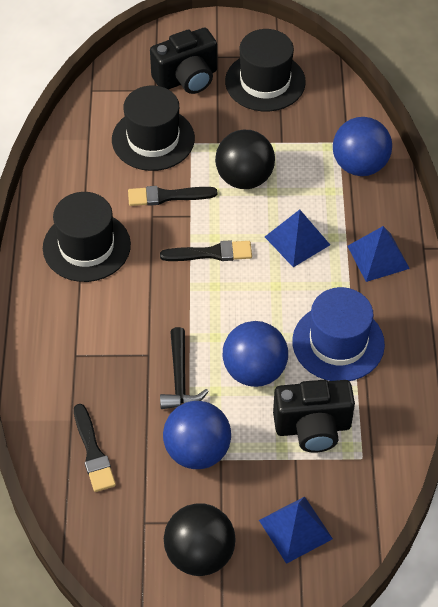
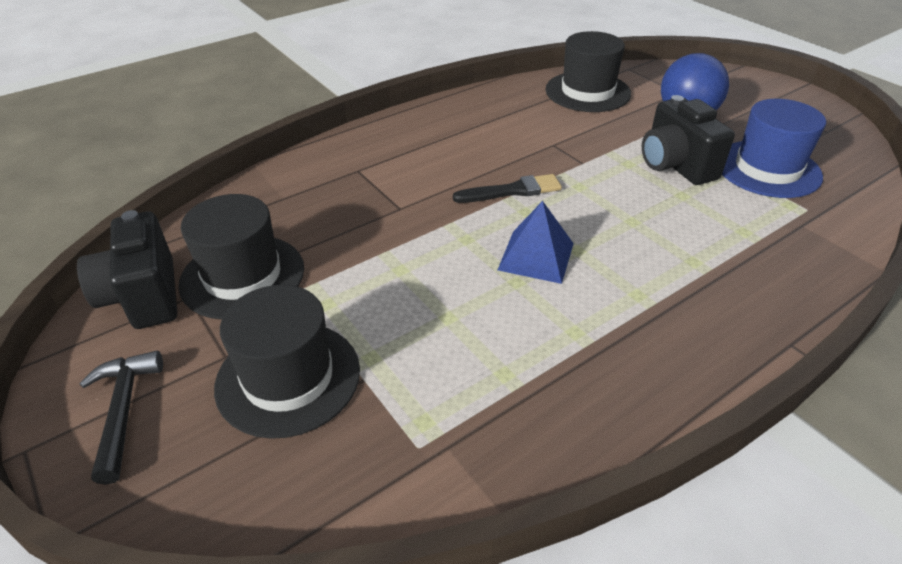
black ball: 2 -> 0
black brush: 3 -> 1
blue ball: 3 -> 1
blue pyramid: 3 -> 1

